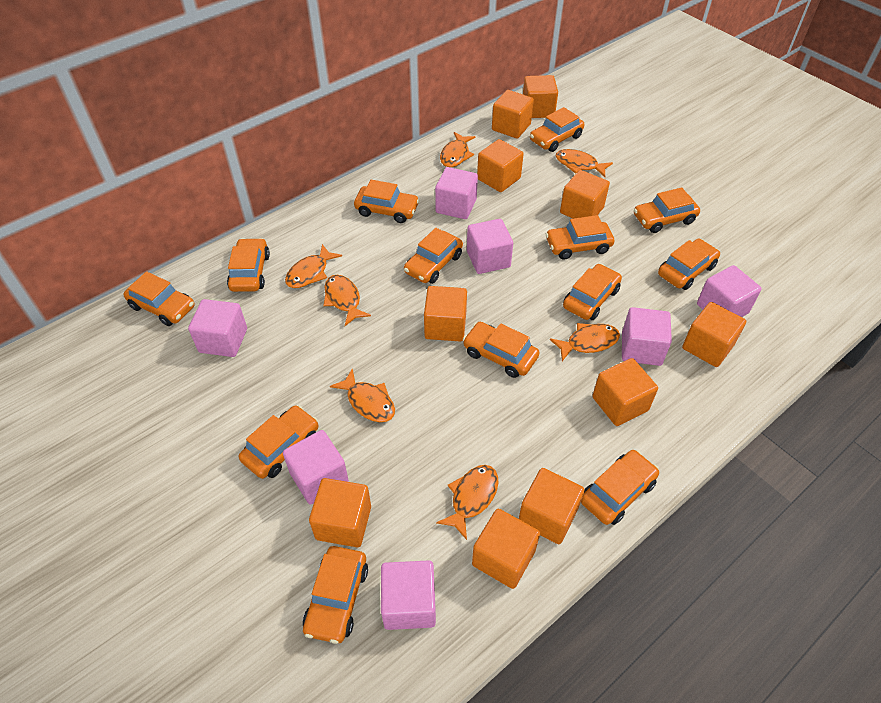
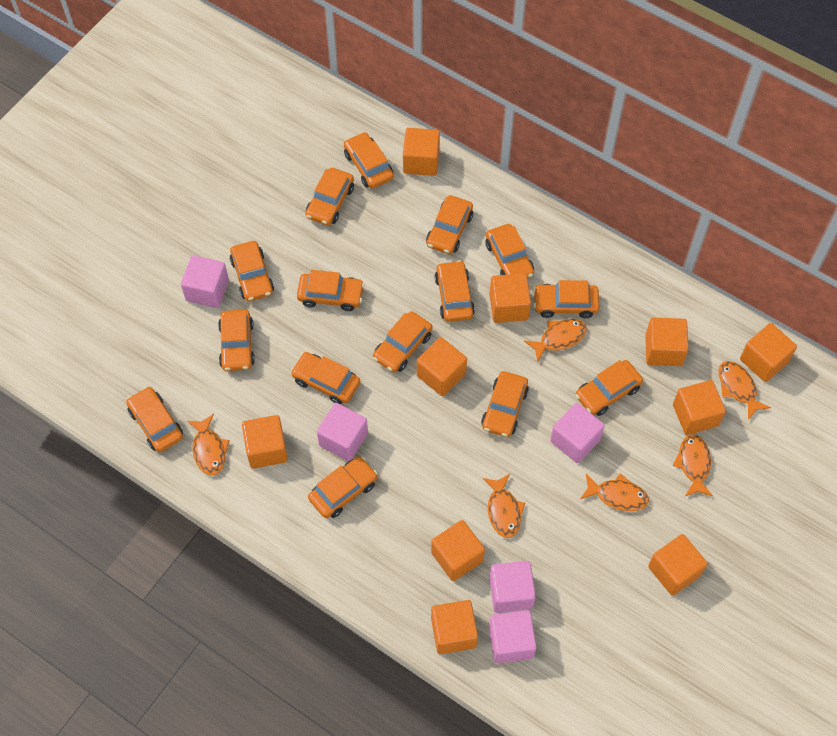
orange car: 13 -> 15
orange fish: 7 -> 6
pink cube: 7 -> 5

